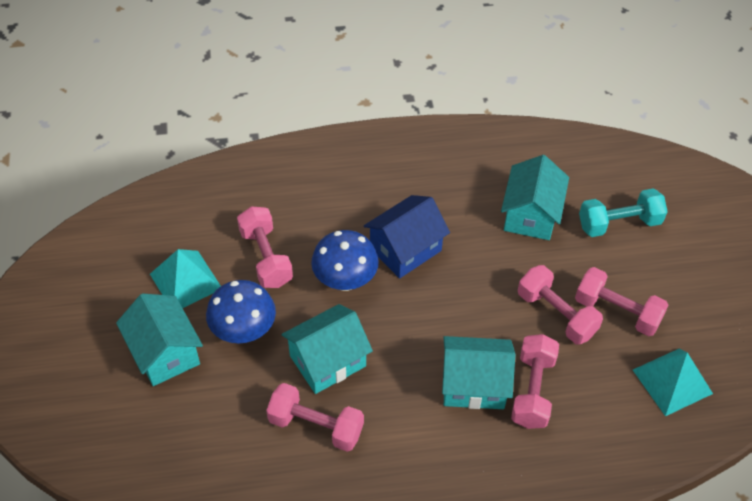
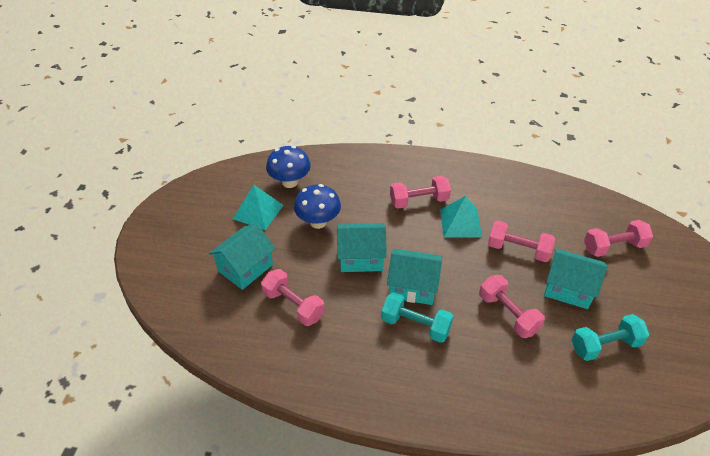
blue house: 1 -> 0
turquoise dumbbell: 1 -> 2

